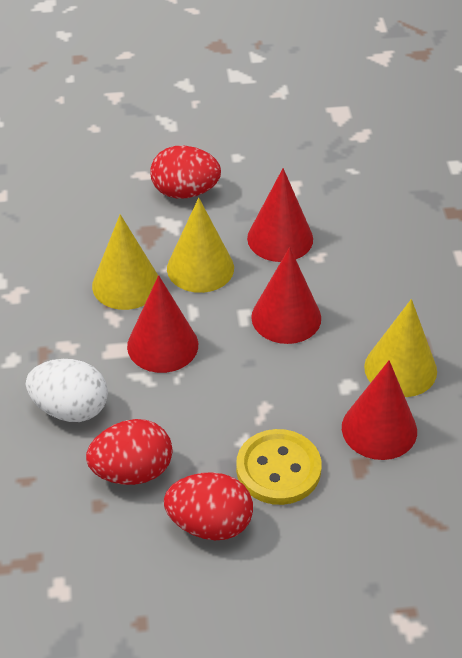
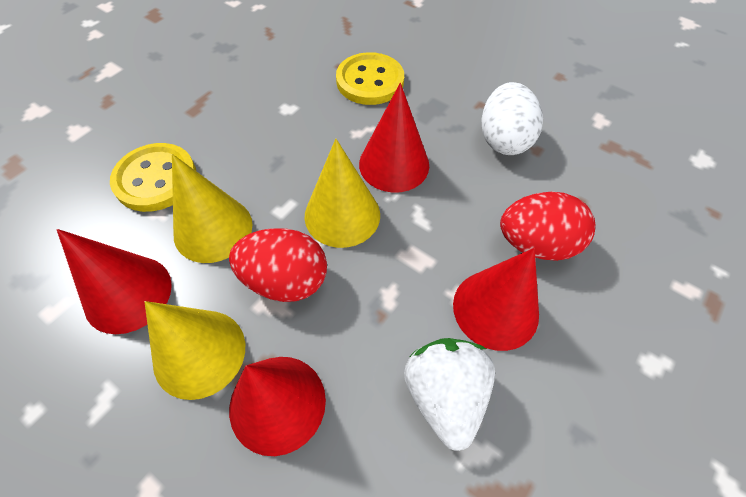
red egg: 3 -> 2
white strawberry: 0 -> 1
yellow button: 1 -> 2

